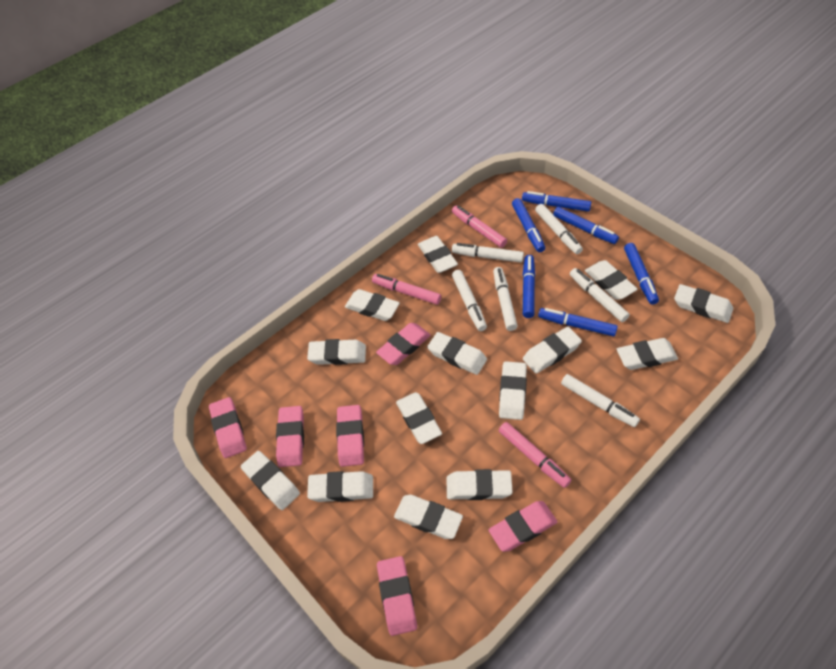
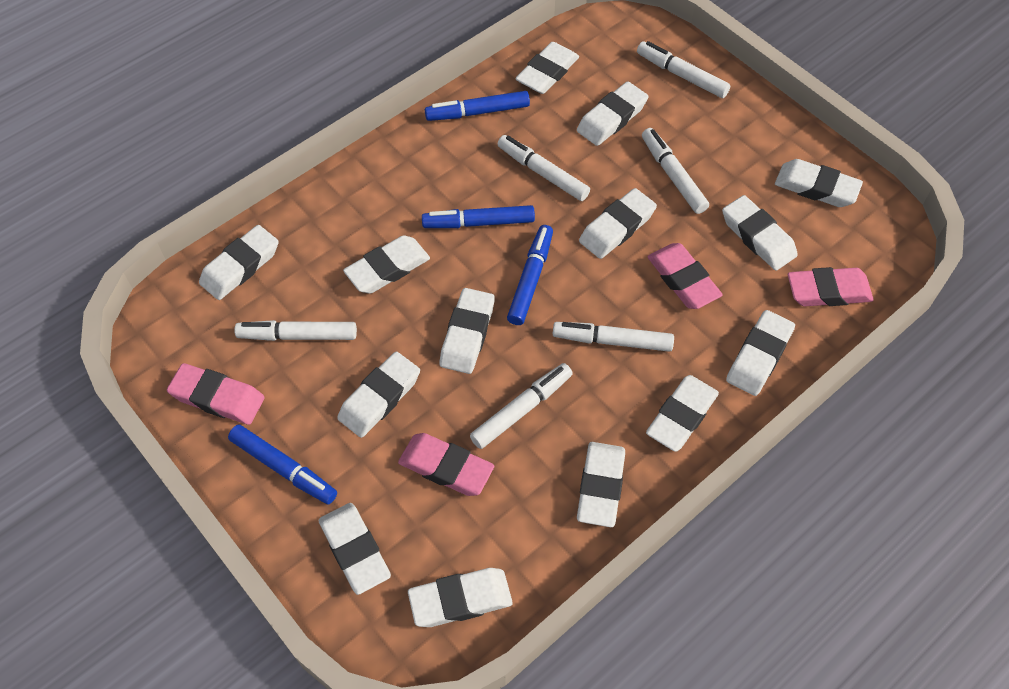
blue marker: 6 -> 4
pink eraser: 6 -> 4
pink marker: 3 -> 0

